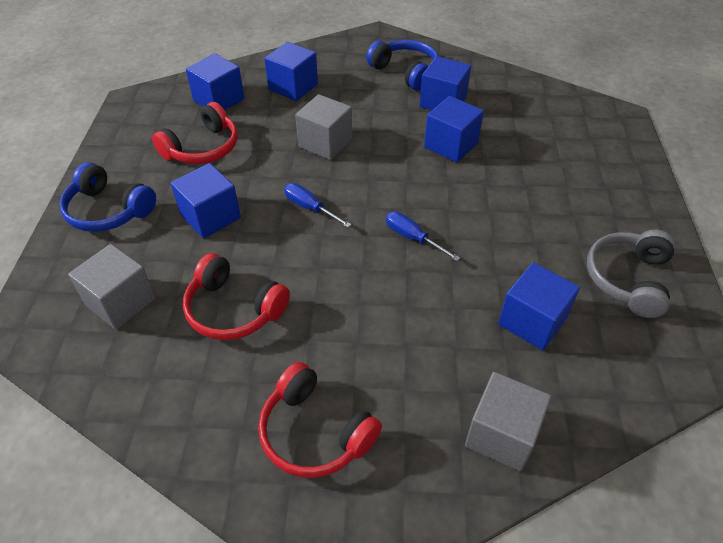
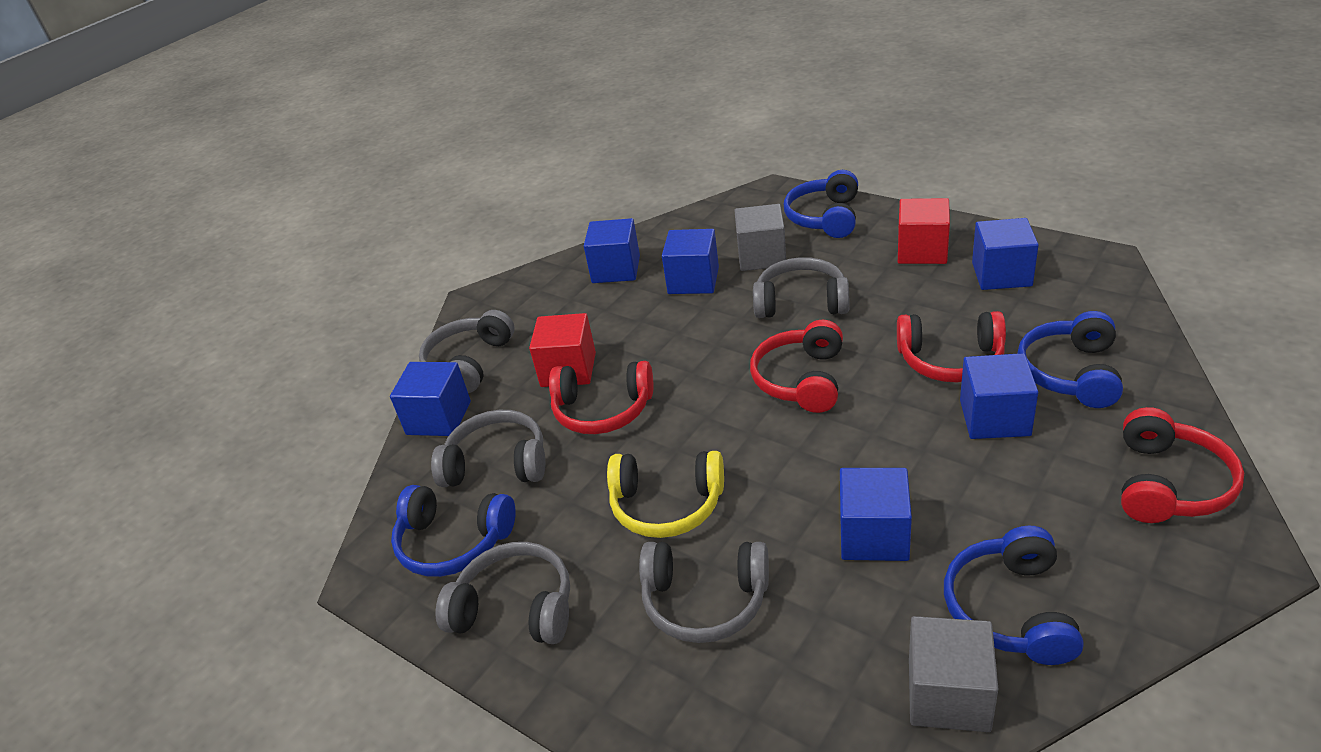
blue headphones: 2 -> 4
blue screwdriver: 2 -> 0
grey cube: 3 -> 2
grey headphones: 1 -> 5
red cube: 0 -> 2
red headphones: 3 -> 4
yellow headphones: 0 -> 1

